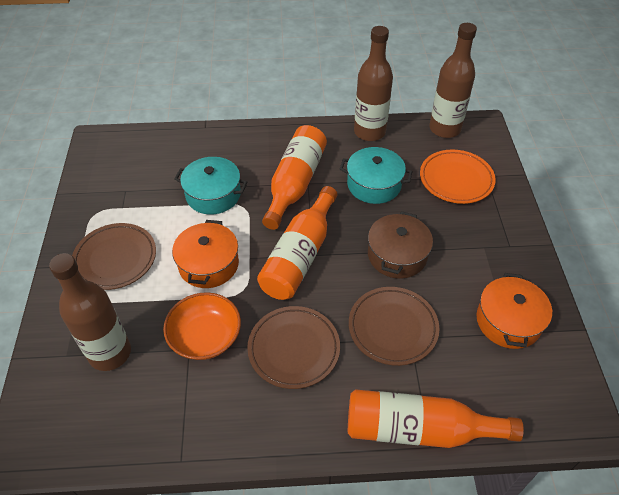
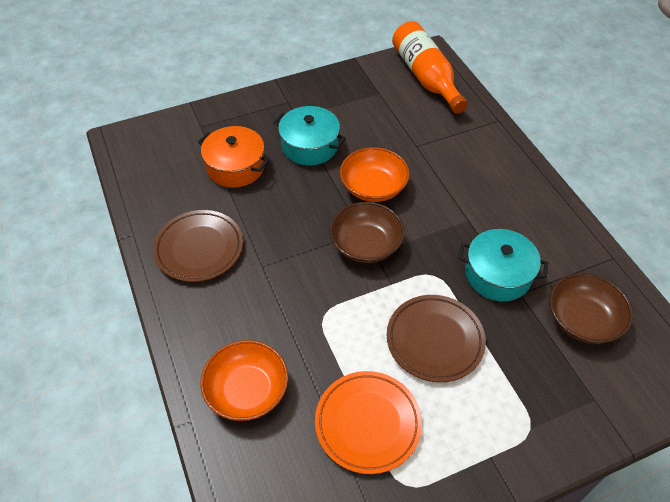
brown bottle: 3 -> 0
brown bowl: 0 -> 2
brown plate: 3 -> 2
brown pot: 1 -> 0
orange bottle: 3 -> 1
orange bowl: 1 -> 2
orange pot: 2 -> 1

